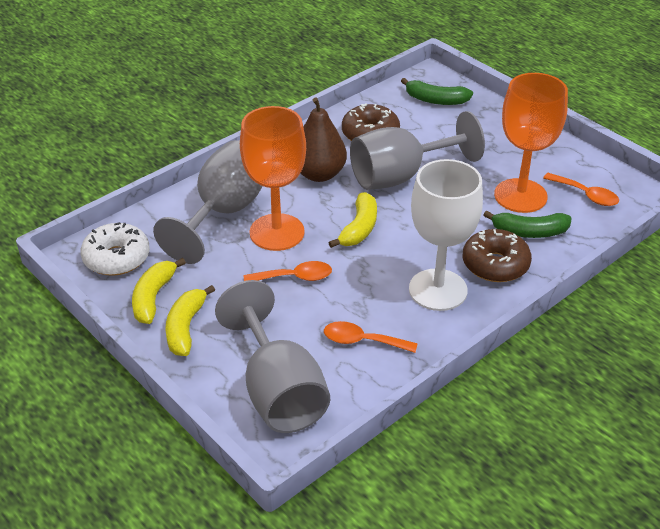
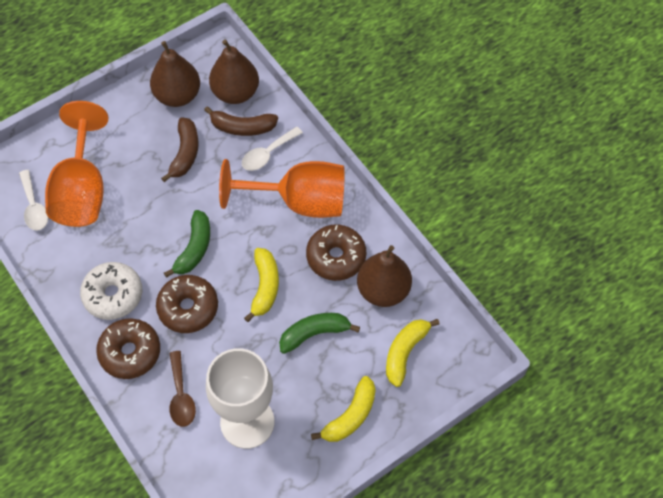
brown banana: 0 -> 2
brown donut: 2 -> 3
brown pear: 1 -> 3
brown spoon: 0 -> 1
grey goblet: 3 -> 0
orange spoon: 3 -> 0
white spoon: 0 -> 2

